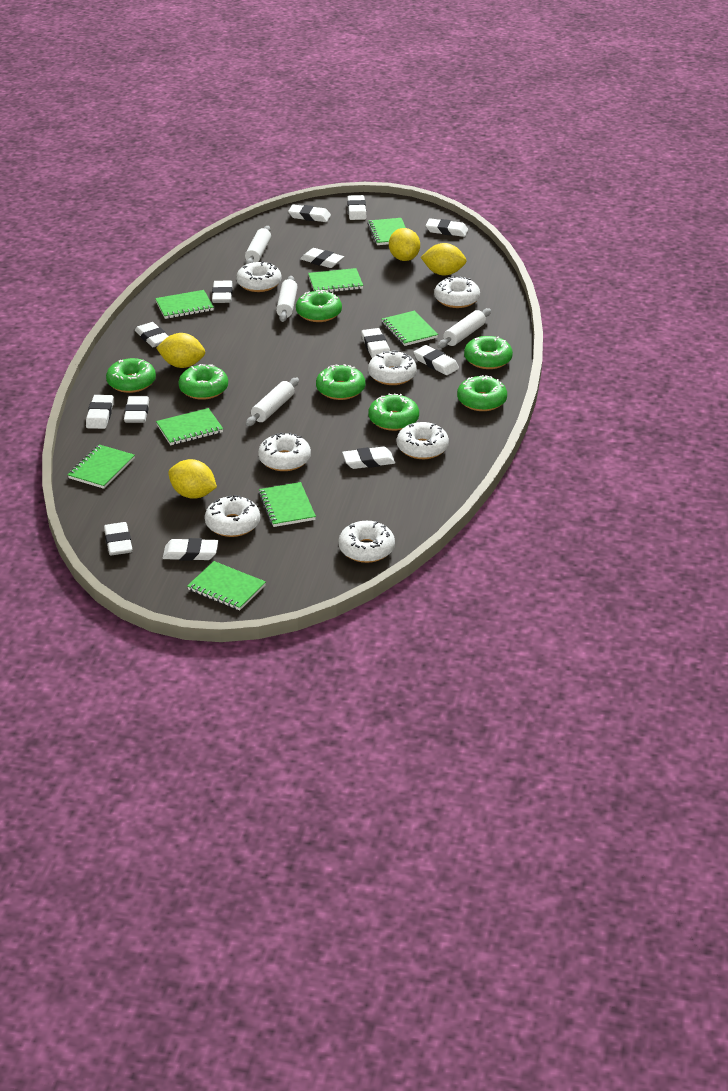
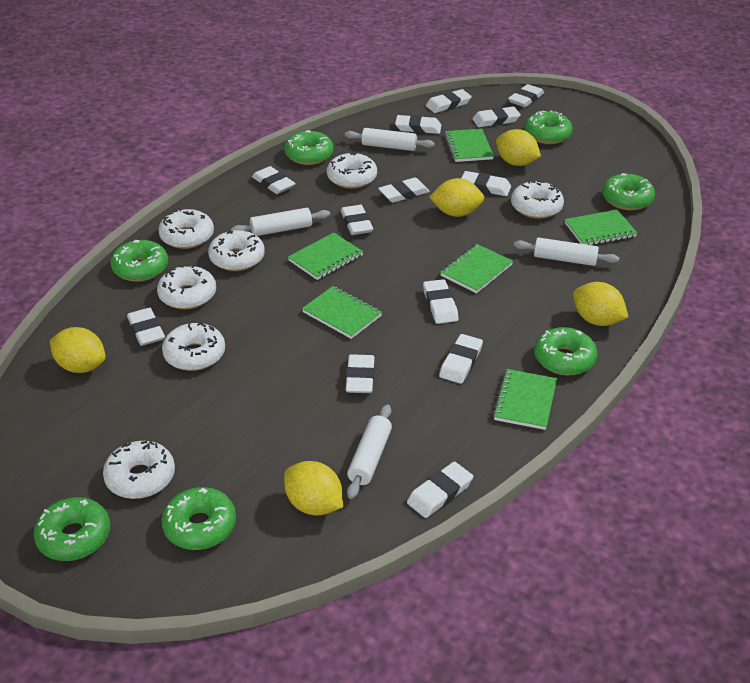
green notebook: 8 -> 6
yellow lemon: 4 -> 5

